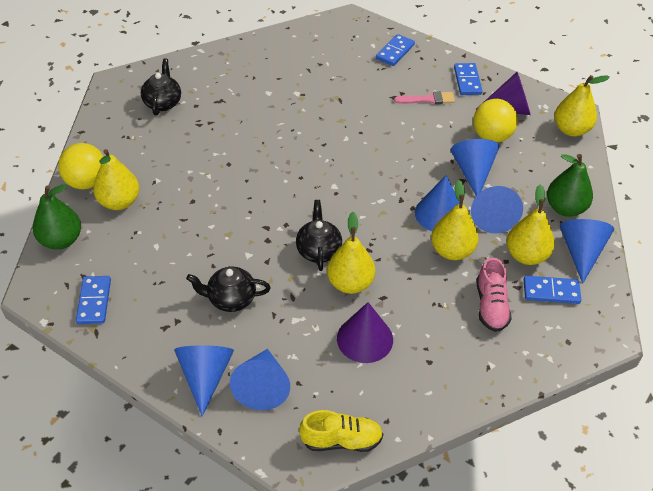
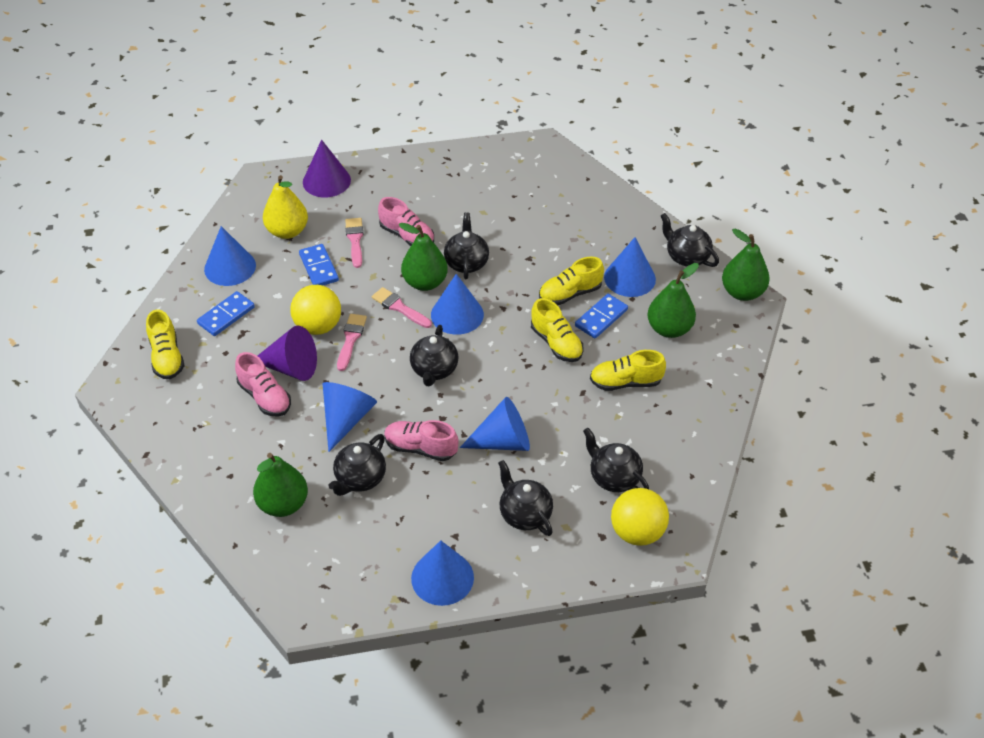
black teapot: 3 -> 6
blue domino: 4 -> 3
green pear: 2 -> 4
pink brush: 1 -> 3
pink shoe: 1 -> 3
yellow pear: 5 -> 1
yellow shoe: 1 -> 4

